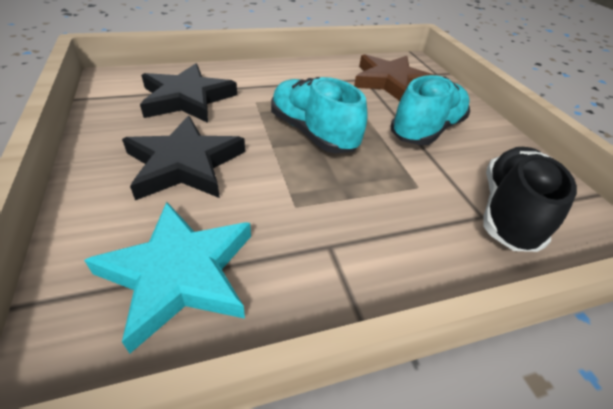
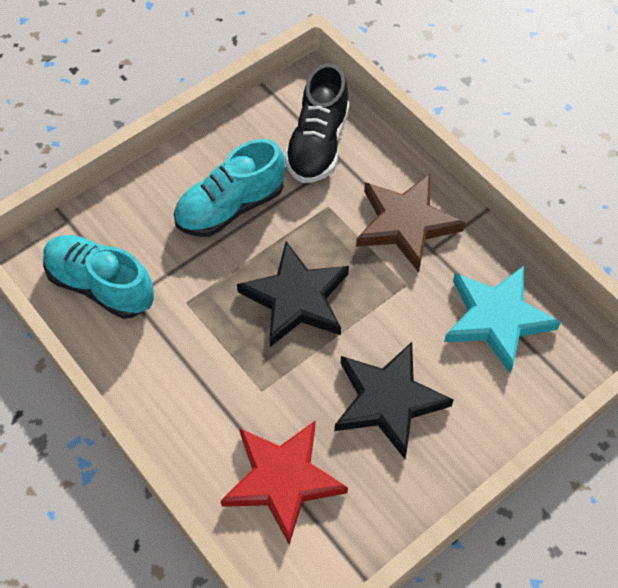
red star: 0 -> 1

